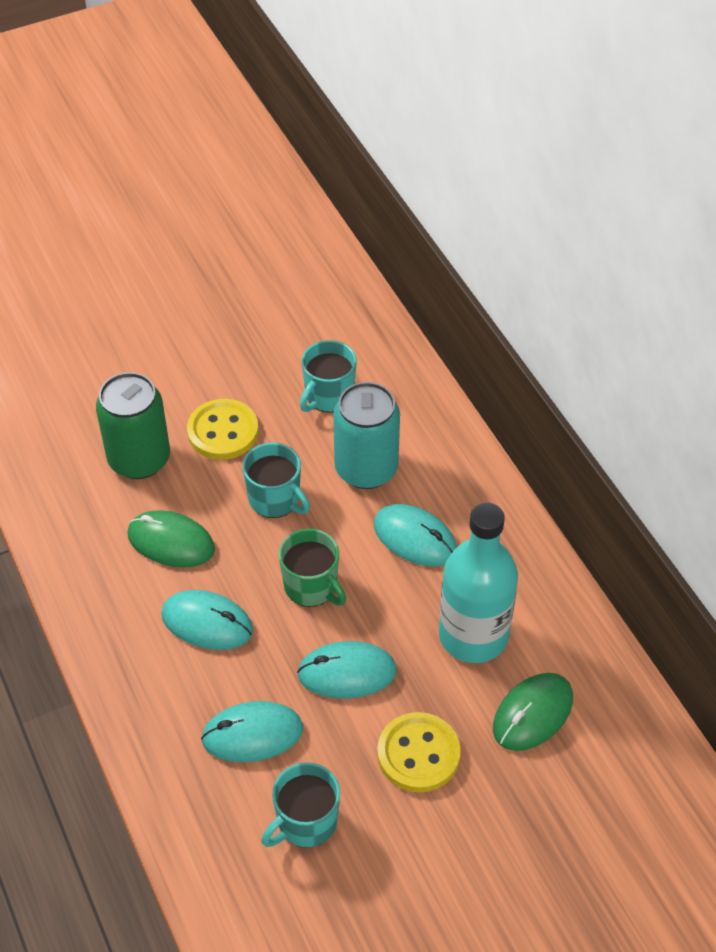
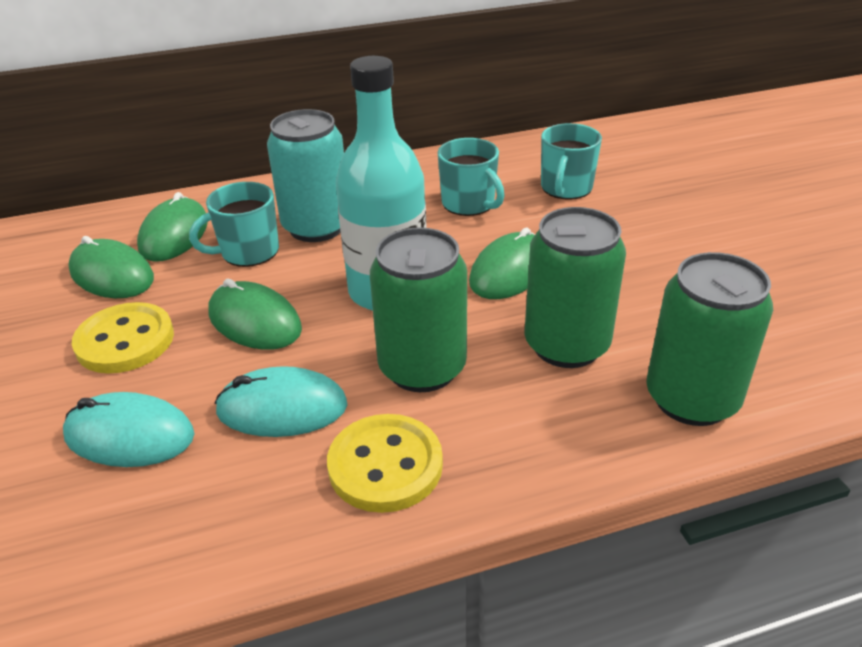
green can: 1 -> 3
green mouse: 2 -> 4
green mug: 1 -> 0
turquoise mouse: 4 -> 2

